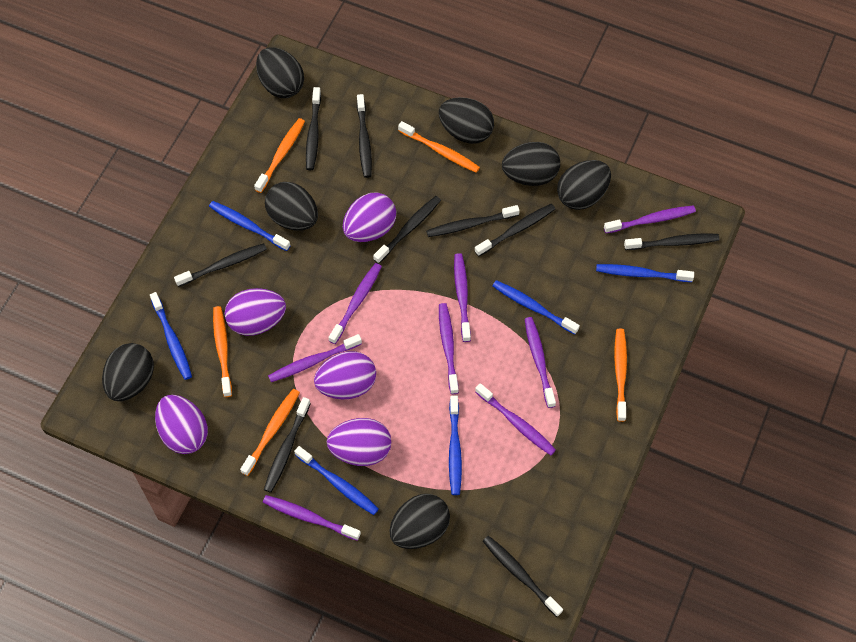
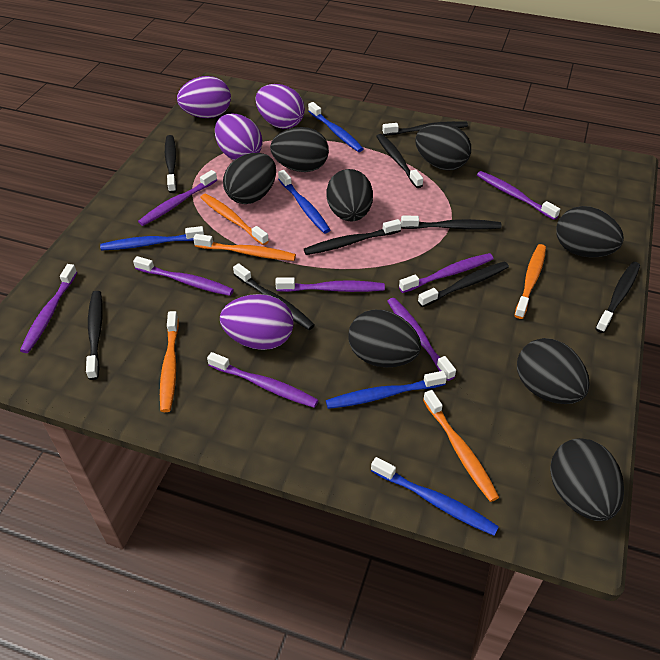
black egg: 7 -> 8
blue toothbrush: 6 -> 5
purple egg: 5 -> 4

